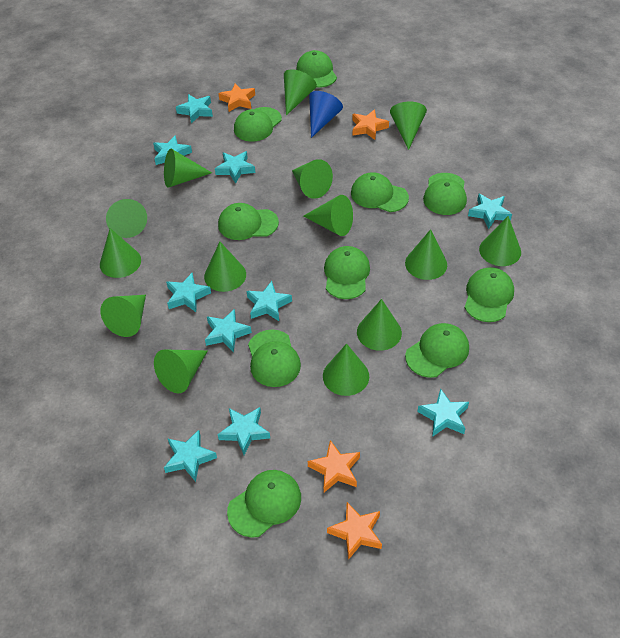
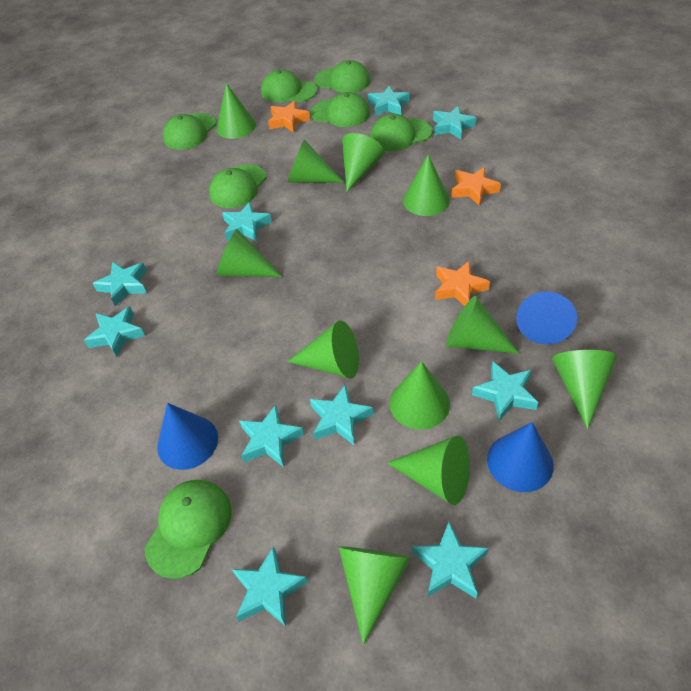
blue cone: 1 -> 3
green cap: 10 -> 7
green cone: 14 -> 11
orange star: 4 -> 3

